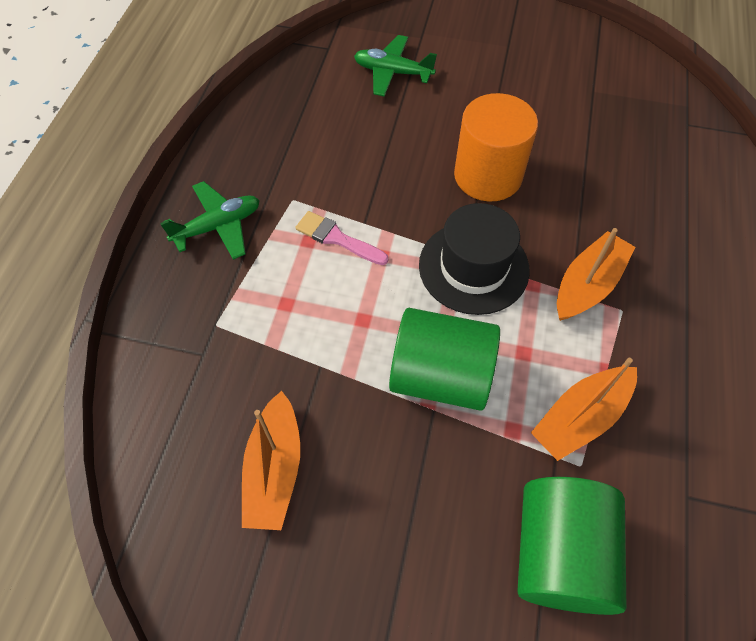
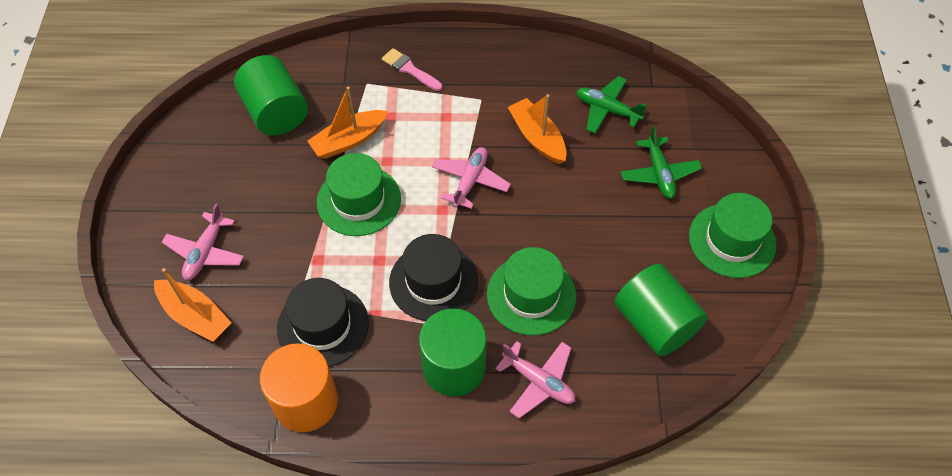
black hat: 1 -> 2
green cylinder: 2 -> 3
green hat: 0 -> 3
pink plane: 0 -> 3

